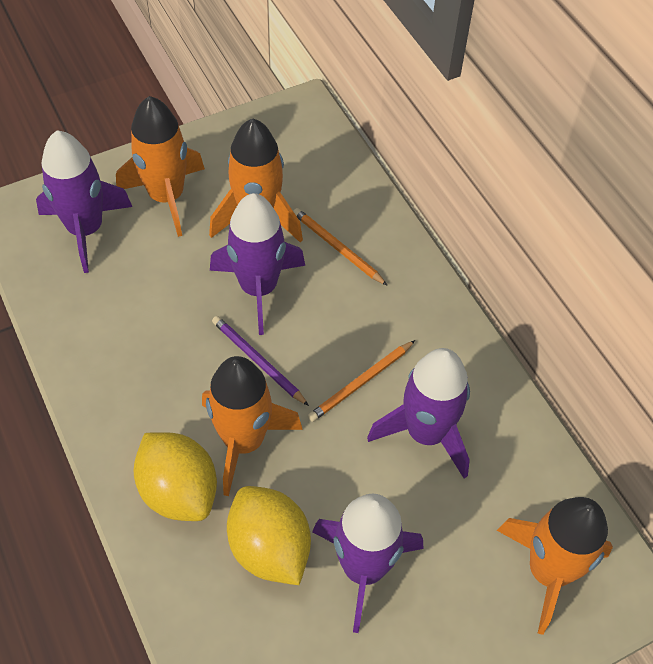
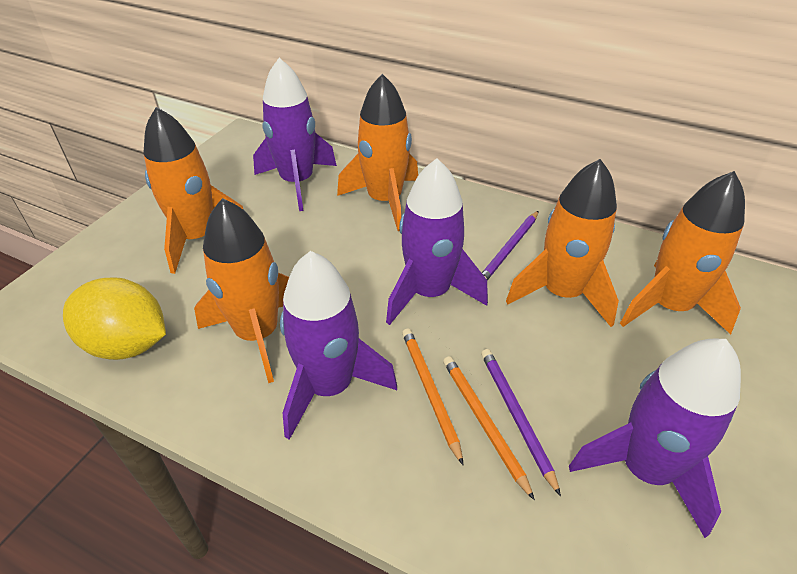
orange rocket: 4 -> 5
purple pencil: 1 -> 2
yellow lemon: 2 -> 1

